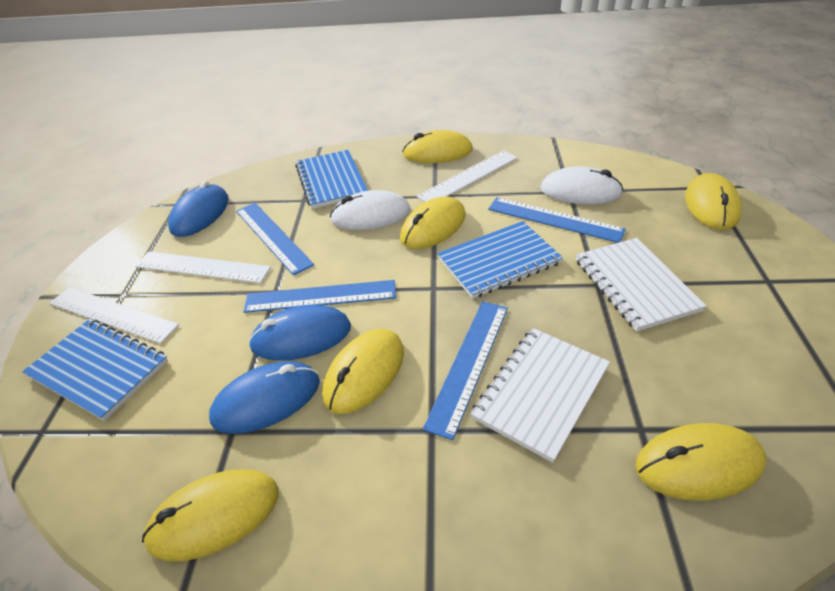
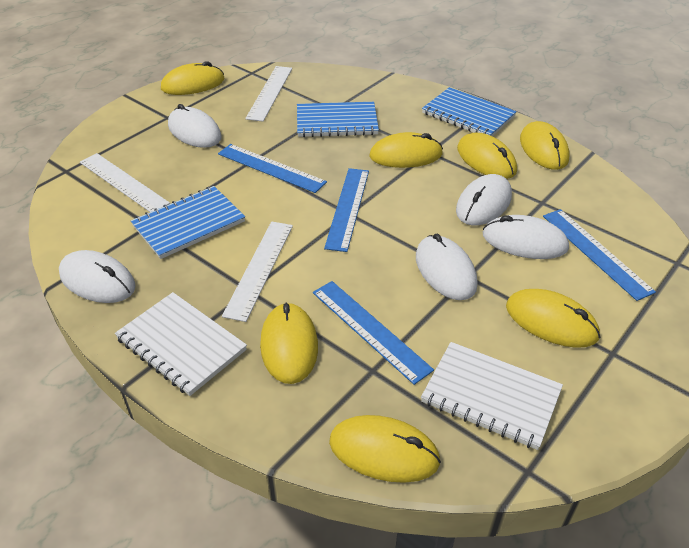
blue mouse: 3 -> 0
white mouse: 2 -> 5
yellow mouse: 6 -> 7

